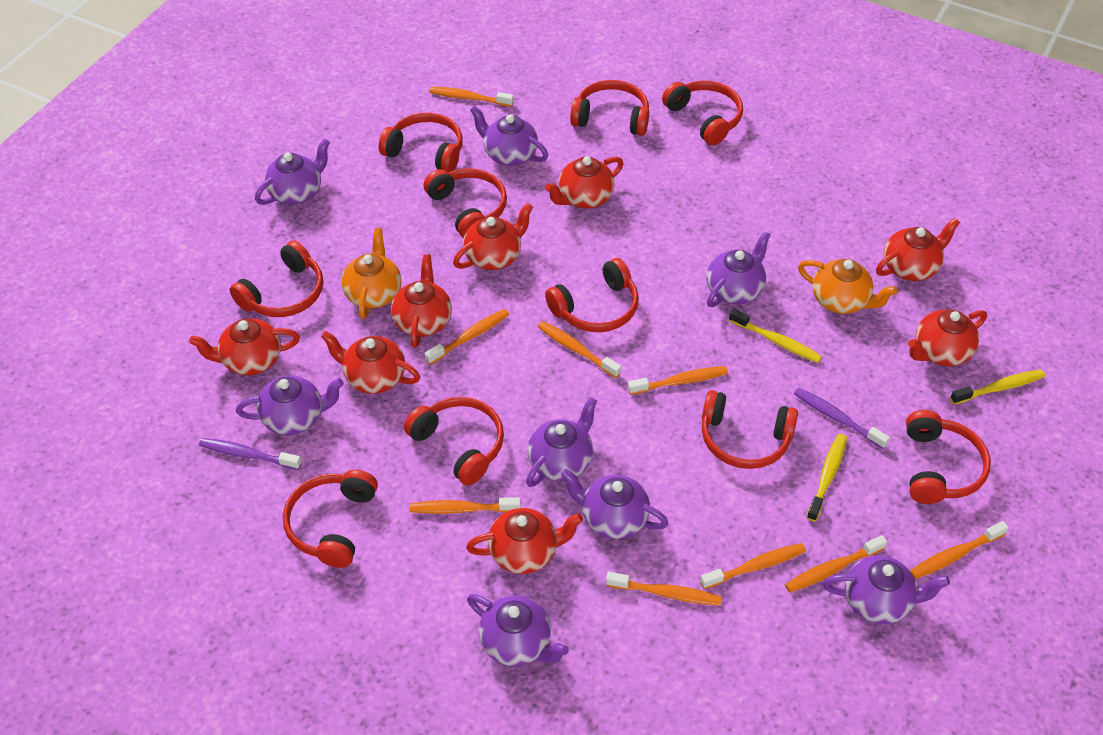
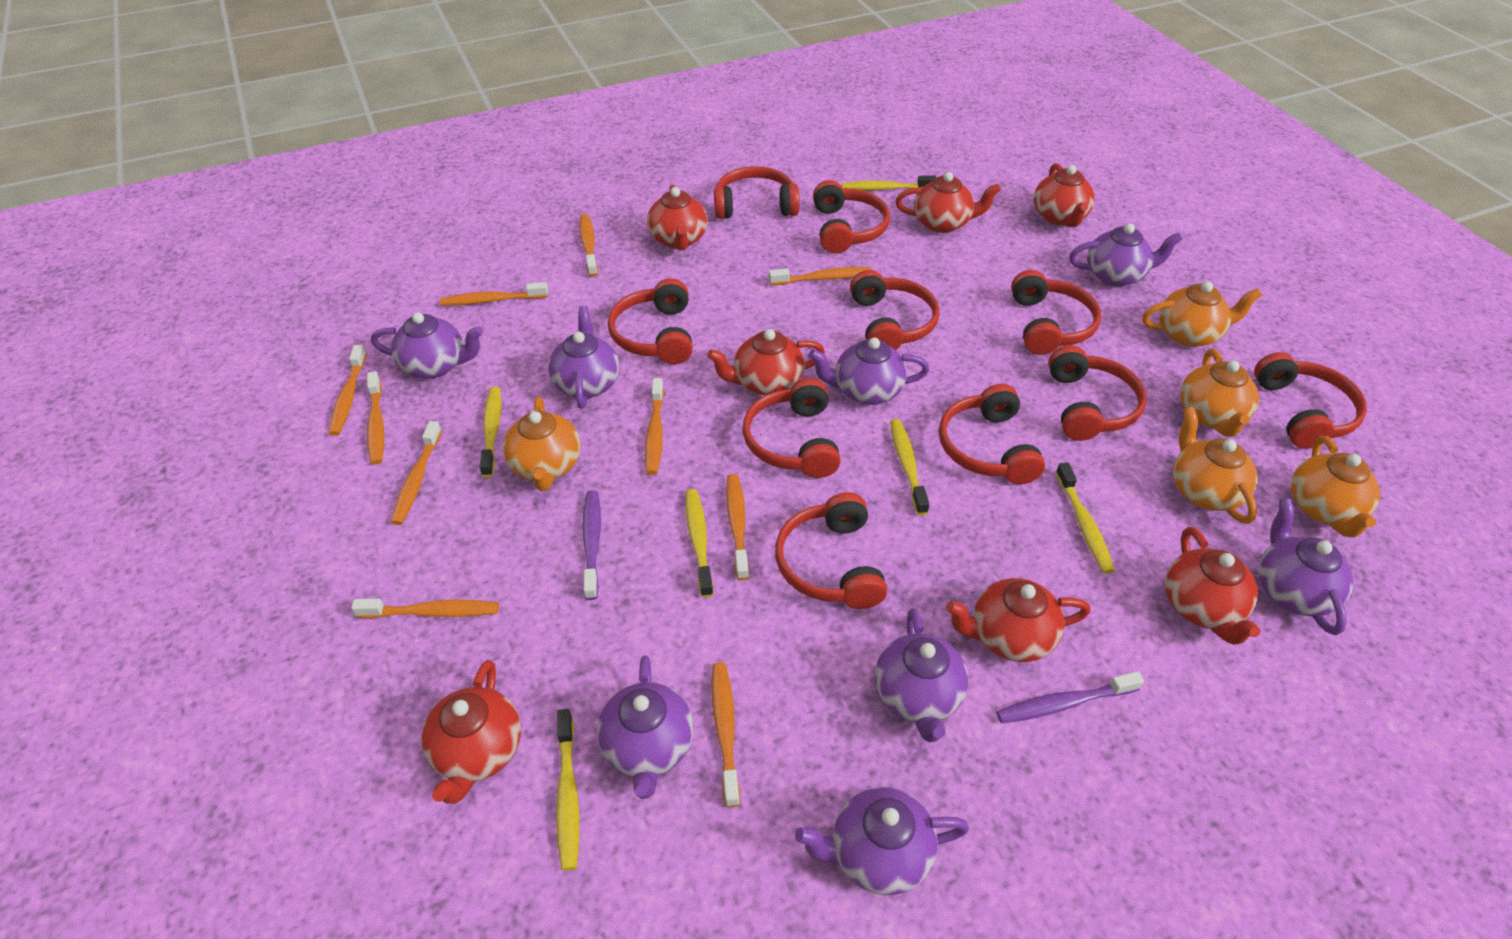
orange teapot: 2 -> 5
orange toothbrush: 9 -> 10
red teapot: 8 -> 7
yellow toothbrush: 3 -> 6

